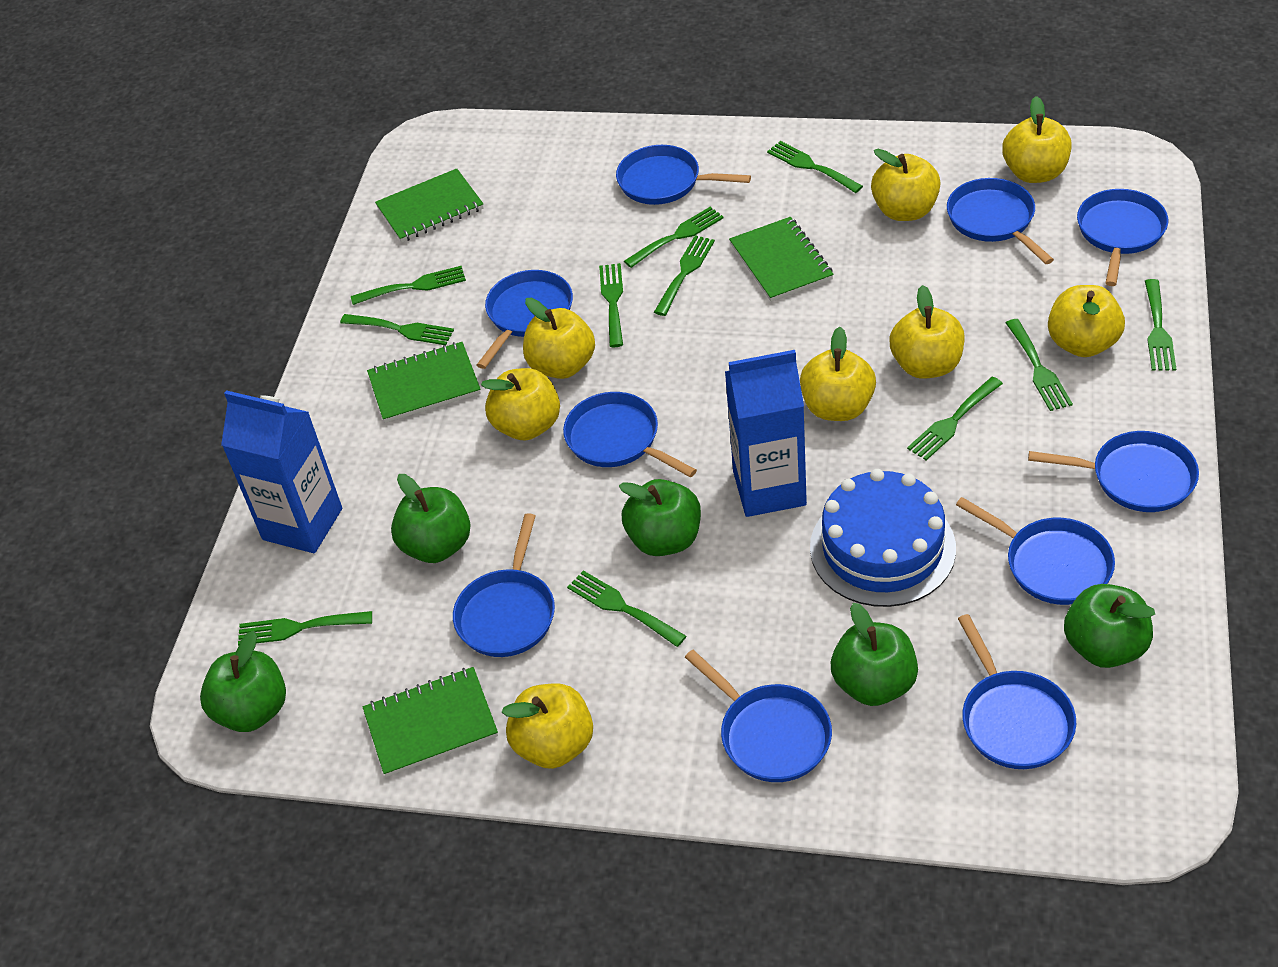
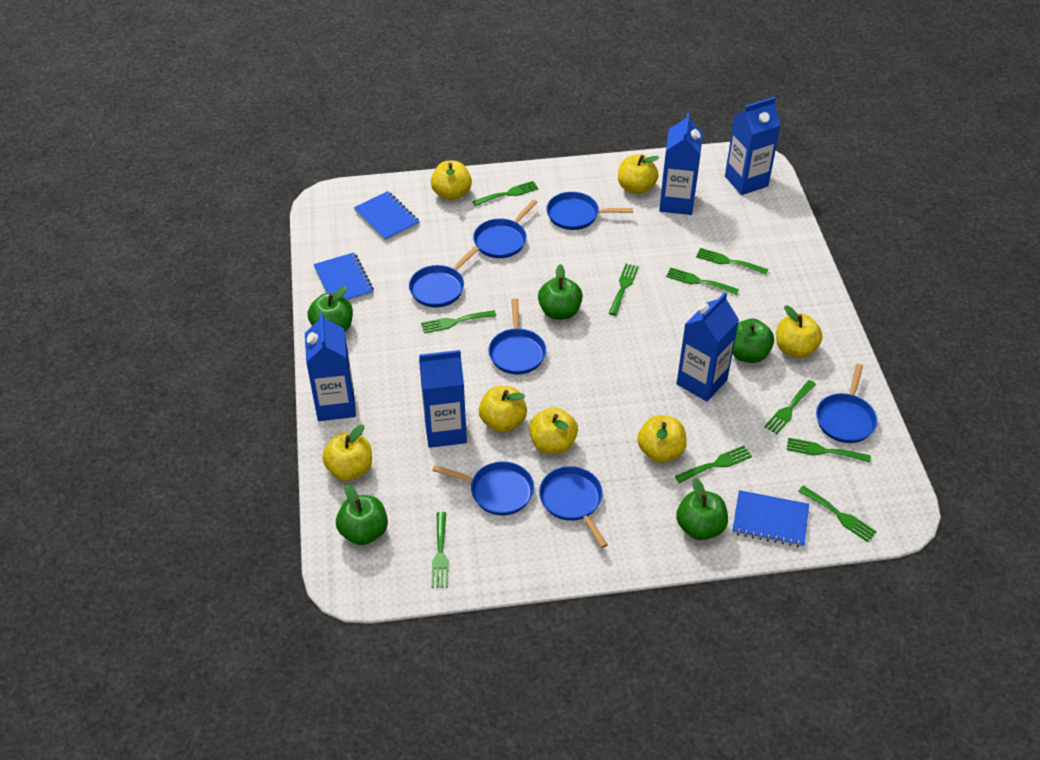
blue cake: 1 -> 0
blue carton: 2 -> 5
blue notebook: 0 -> 3
blue pan: 10 -> 7
green fork: 11 -> 10
green notebook: 4 -> 0
yellow apple: 8 -> 7

